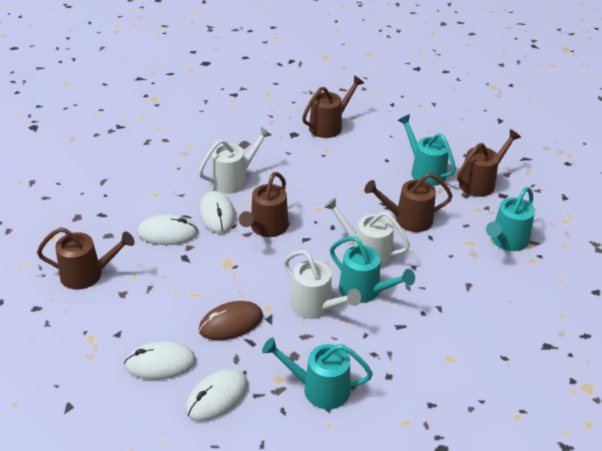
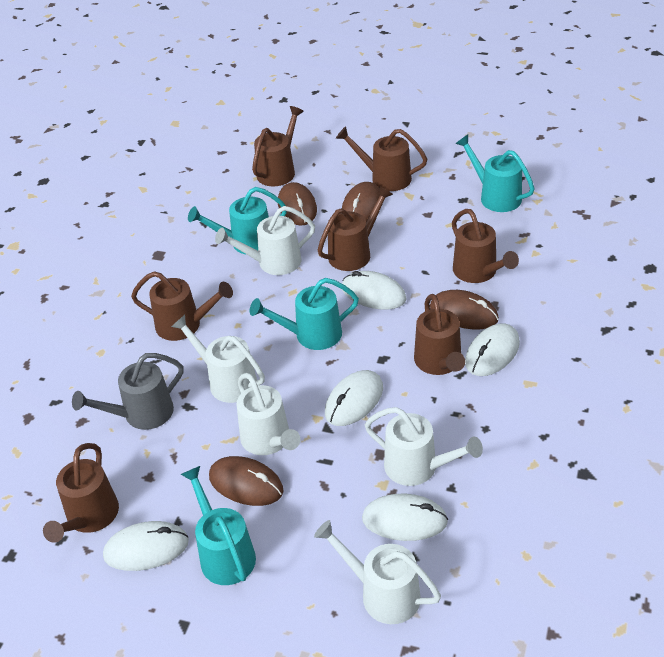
brown mouse: 1 -> 4
brown watering can: 5 -> 7
grey watering can: 0 -> 1
white mouse: 4 -> 5
white watering can: 3 -> 5

